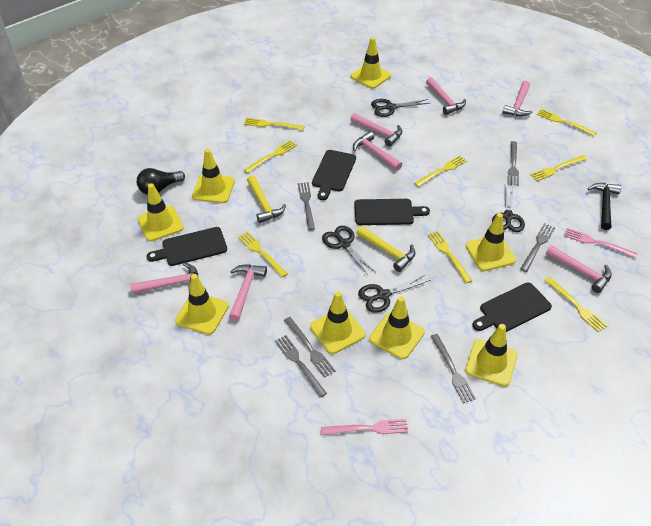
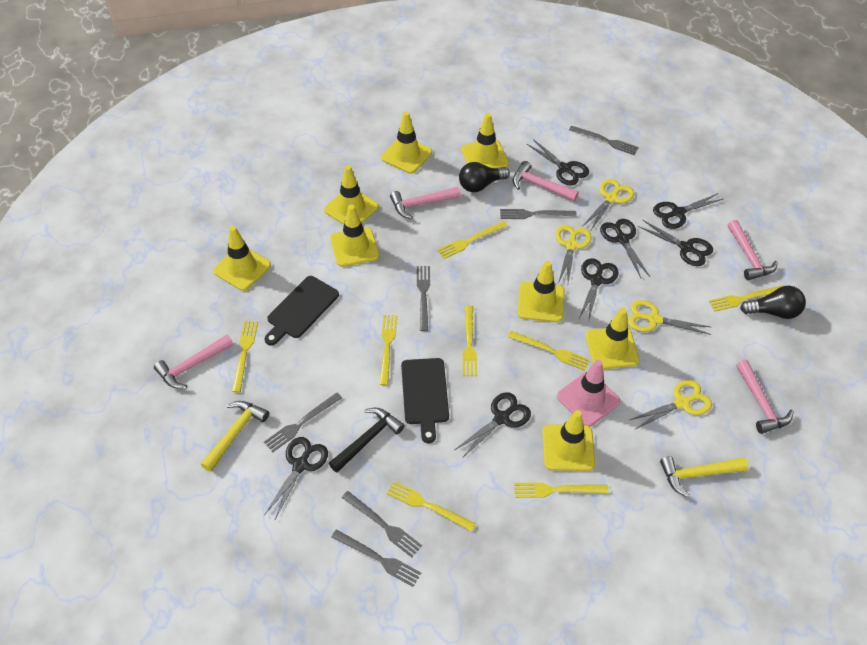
black cutting board: 4 -> 2
black light bulb: 1 -> 2
black scissors: 4 -> 7
pink fork: 2 -> 0
pink hammer: 7 -> 5
pink traffic cone: 0 -> 1
yellow scissors: 0 -> 4

